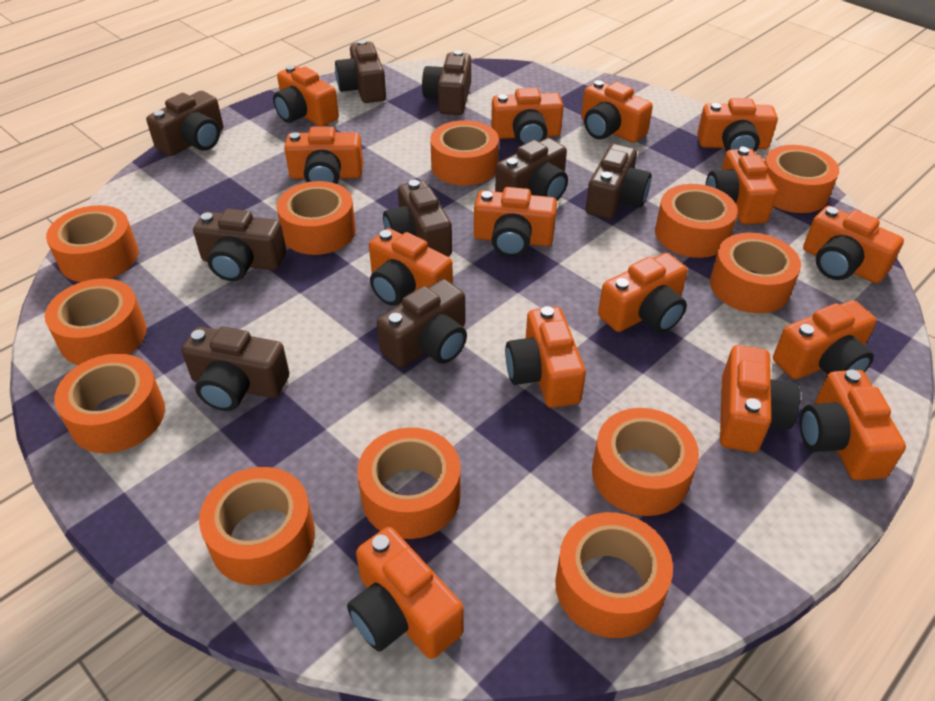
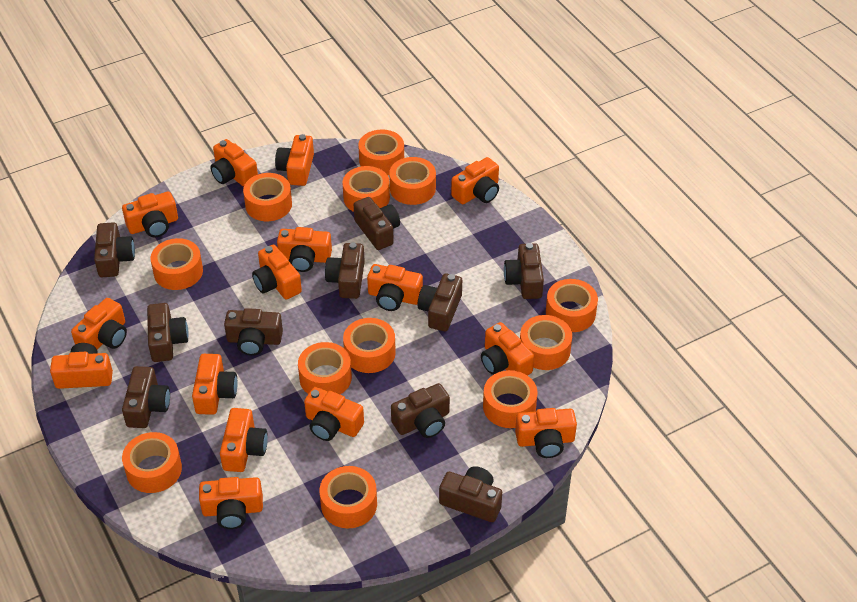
brown camera: 9 -> 10

